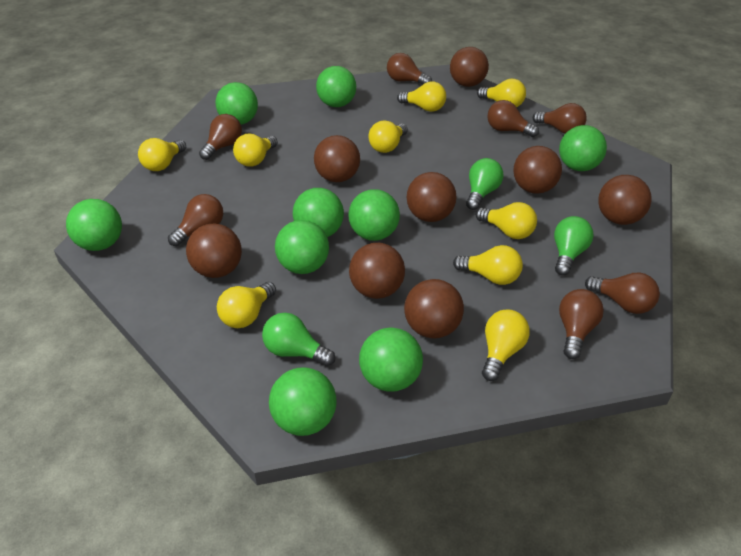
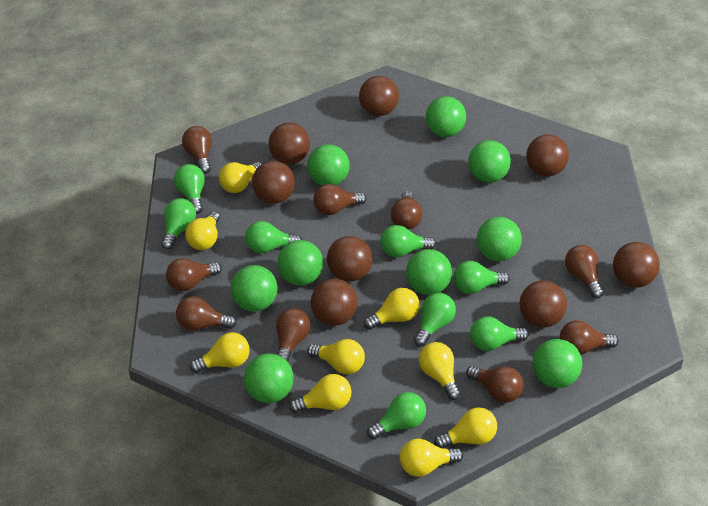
brown light bulb: 7 -> 9
green light bulb: 3 -> 8

